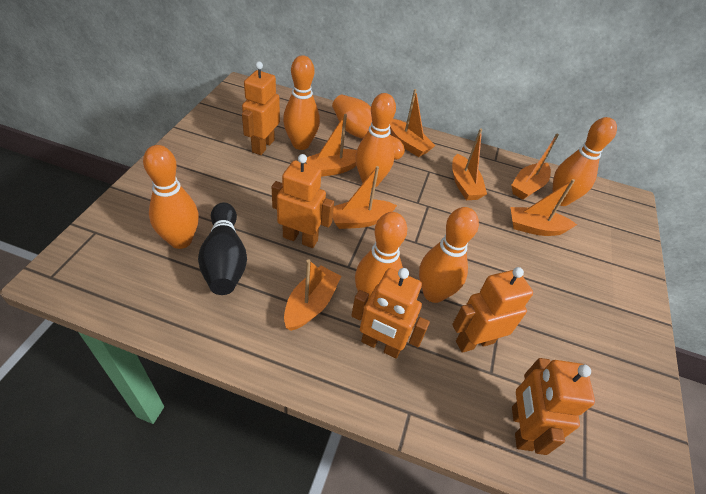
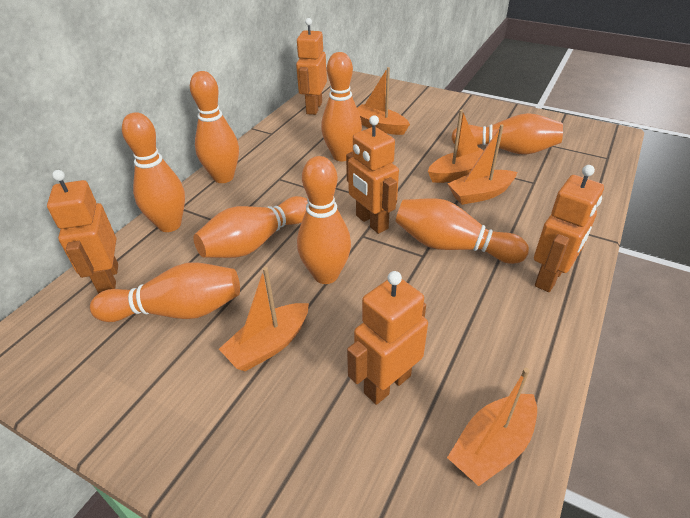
black bowling pin: 1 -> 0
orange boat: 7 -> 5
orange bowling pin: 7 -> 8

